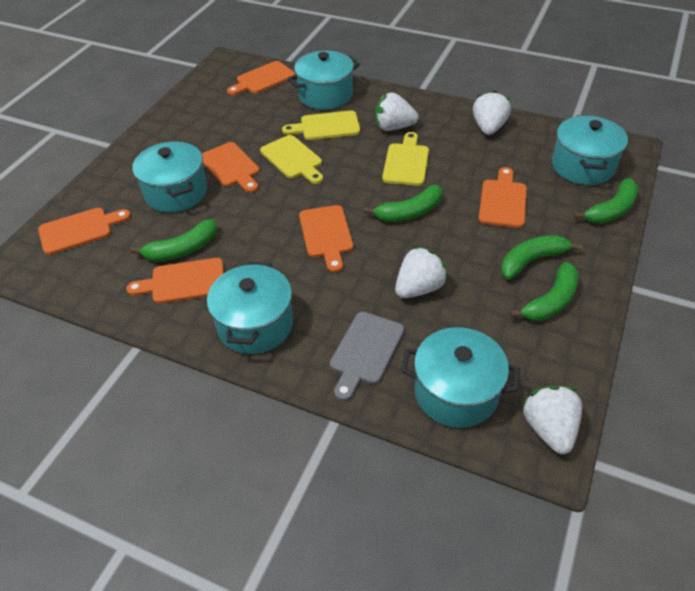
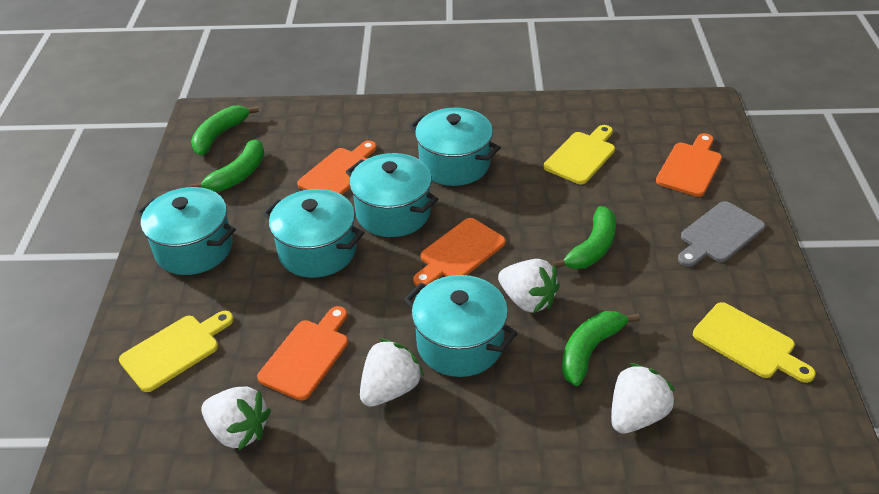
green banana: 5 -> 4
orange cutting board: 6 -> 4

